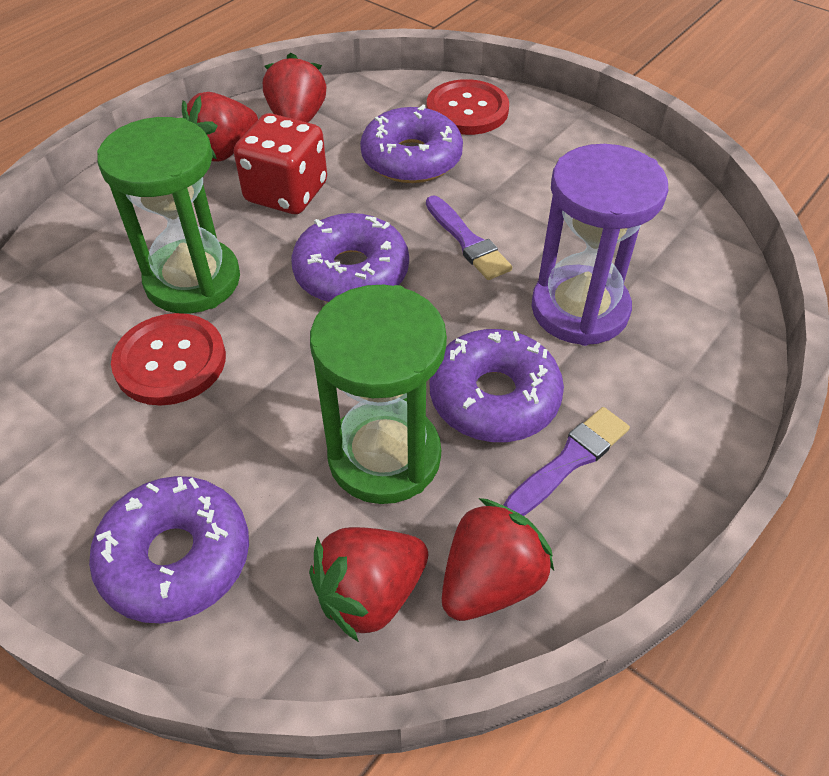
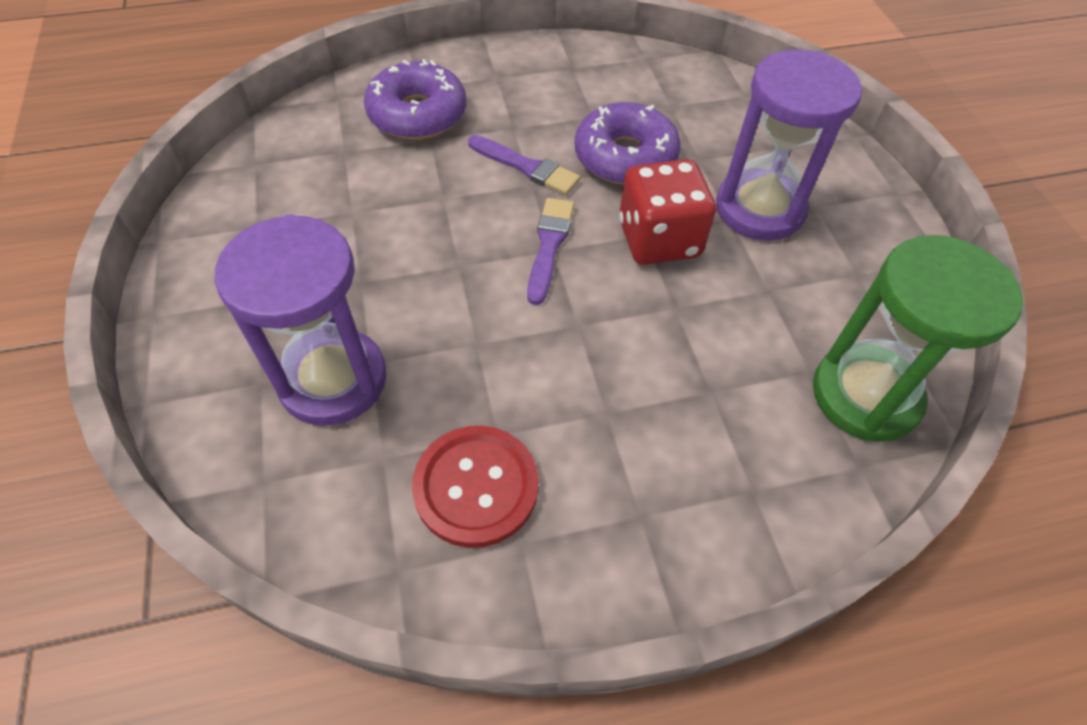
green hourglass: 2 -> 1
purple donut: 4 -> 2
purple hourglass: 1 -> 2
red button: 2 -> 1
red strawberry: 4 -> 0

